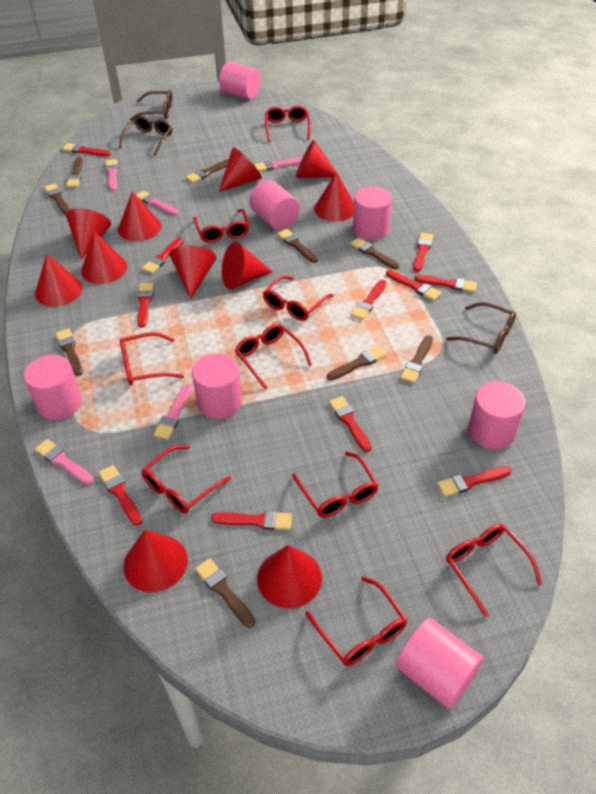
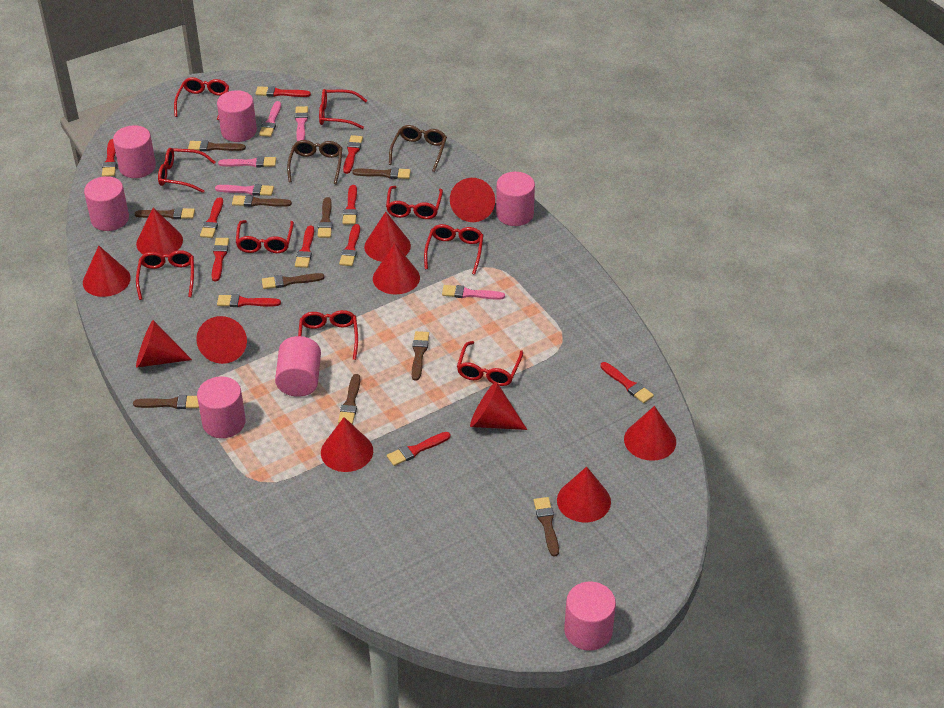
brown brush: 9 -> 10
brown glasses: 3 -> 2

